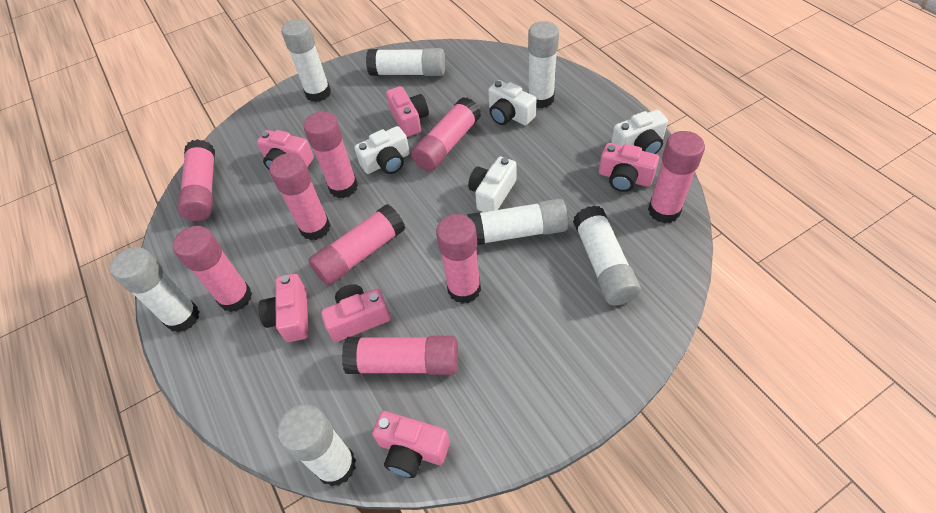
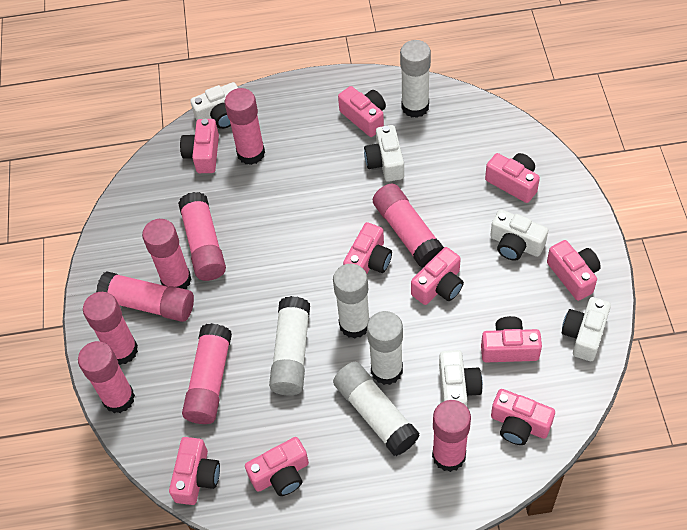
pink camera: 6 -> 10
white camera: 4 -> 5
white glue stick: 7 -> 5

